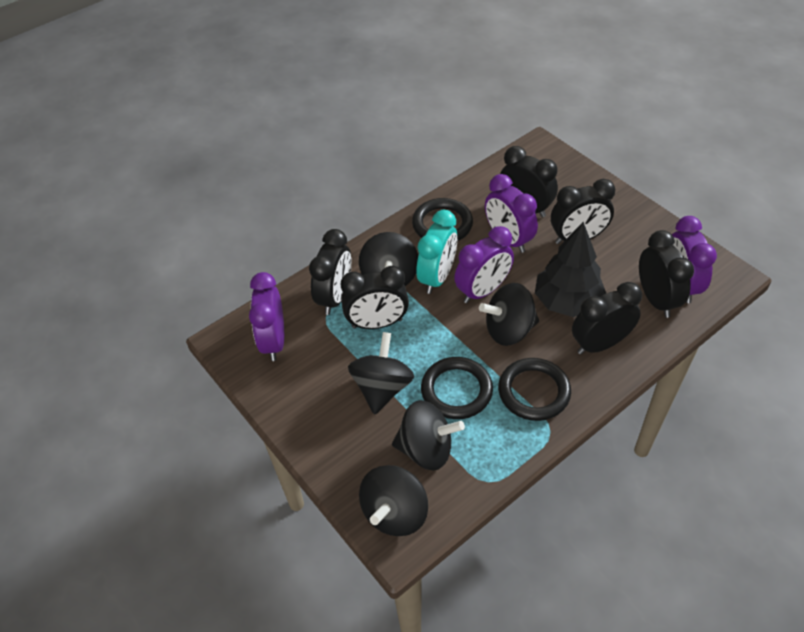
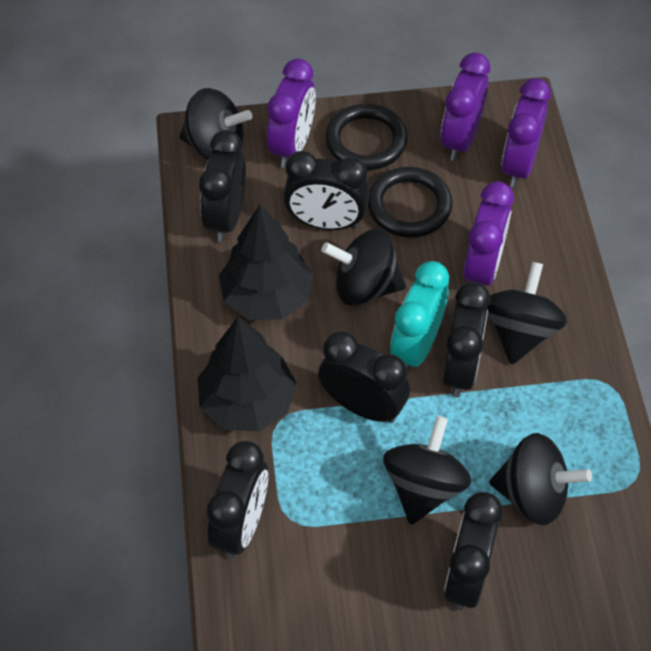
black ring: 3 -> 2
black tree: 1 -> 2

